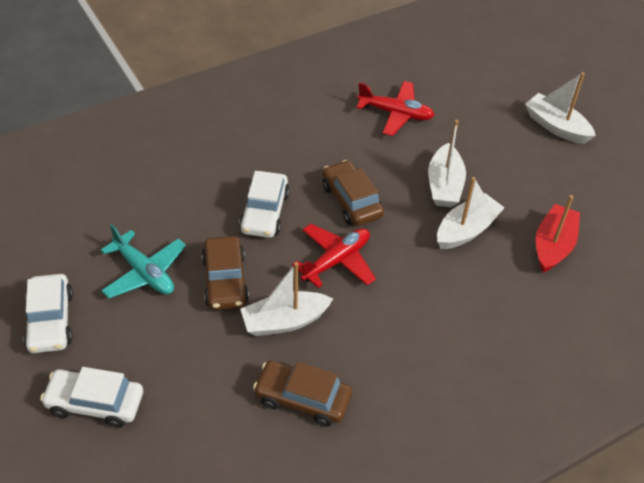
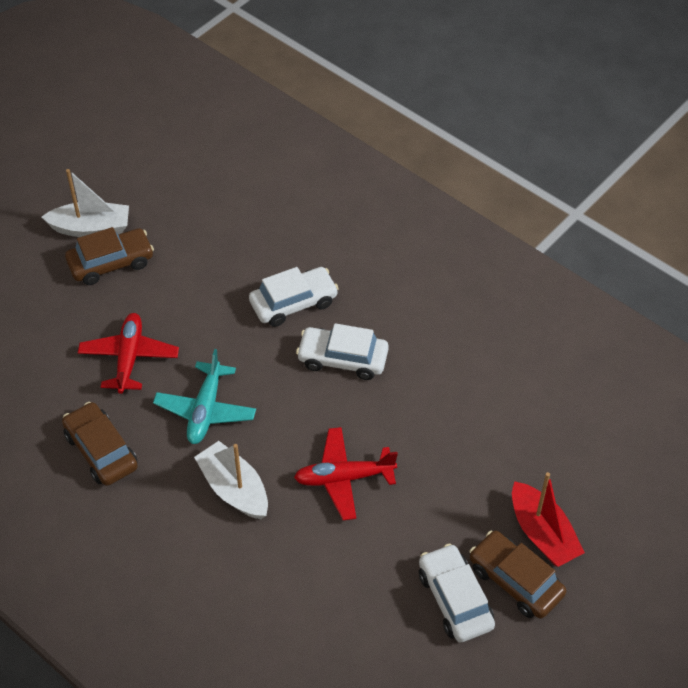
white boat: 4 -> 2

